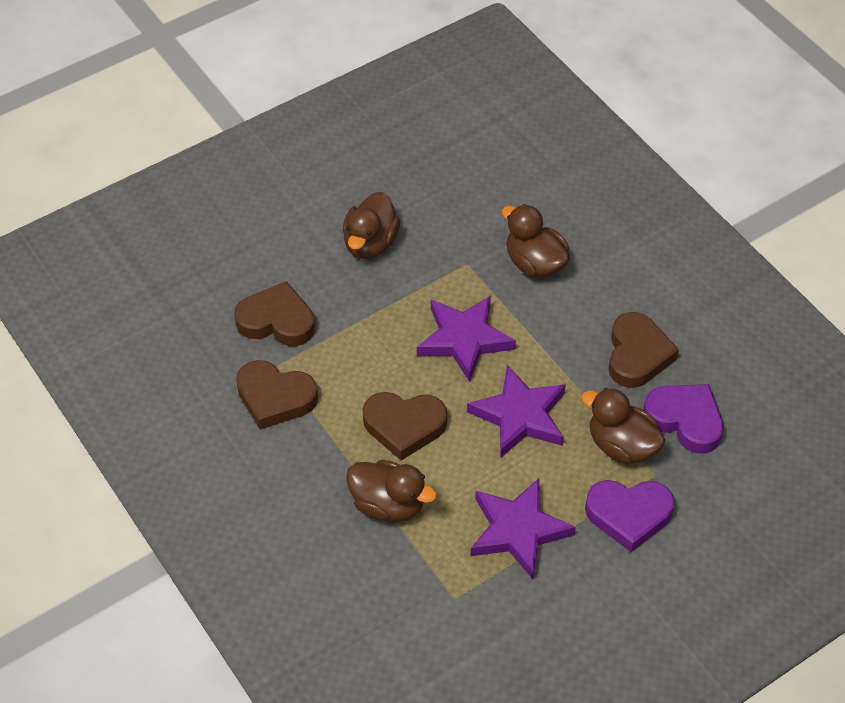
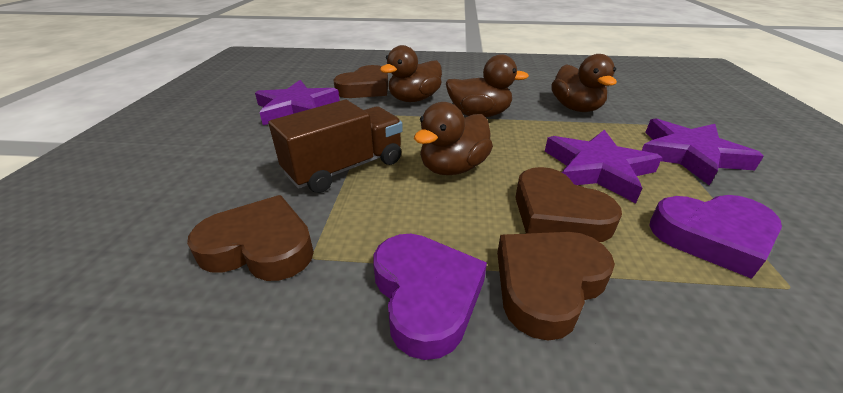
brown truck: 0 -> 1

